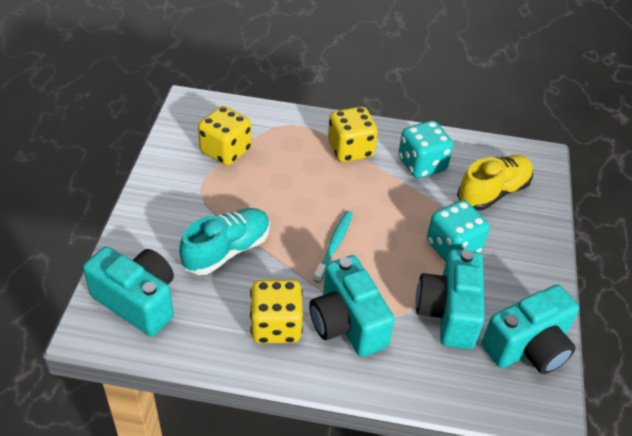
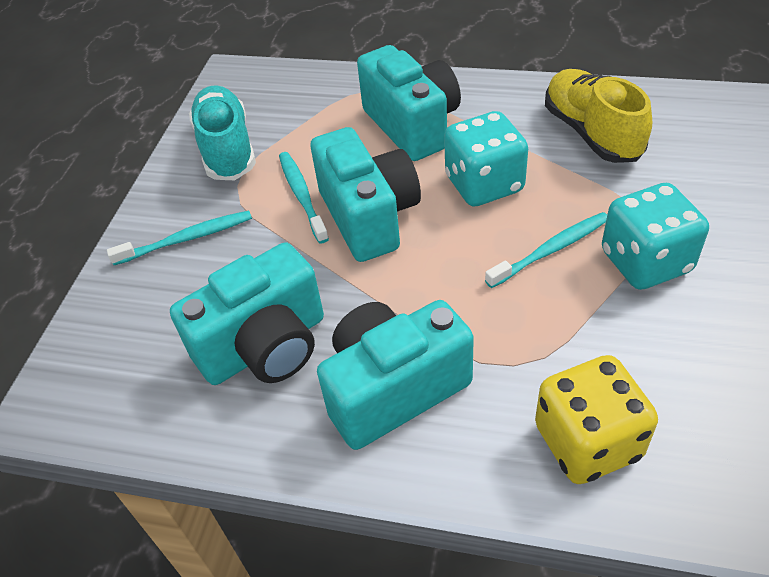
turquoise toothbrush: 1 -> 3
yellow dice: 3 -> 1

